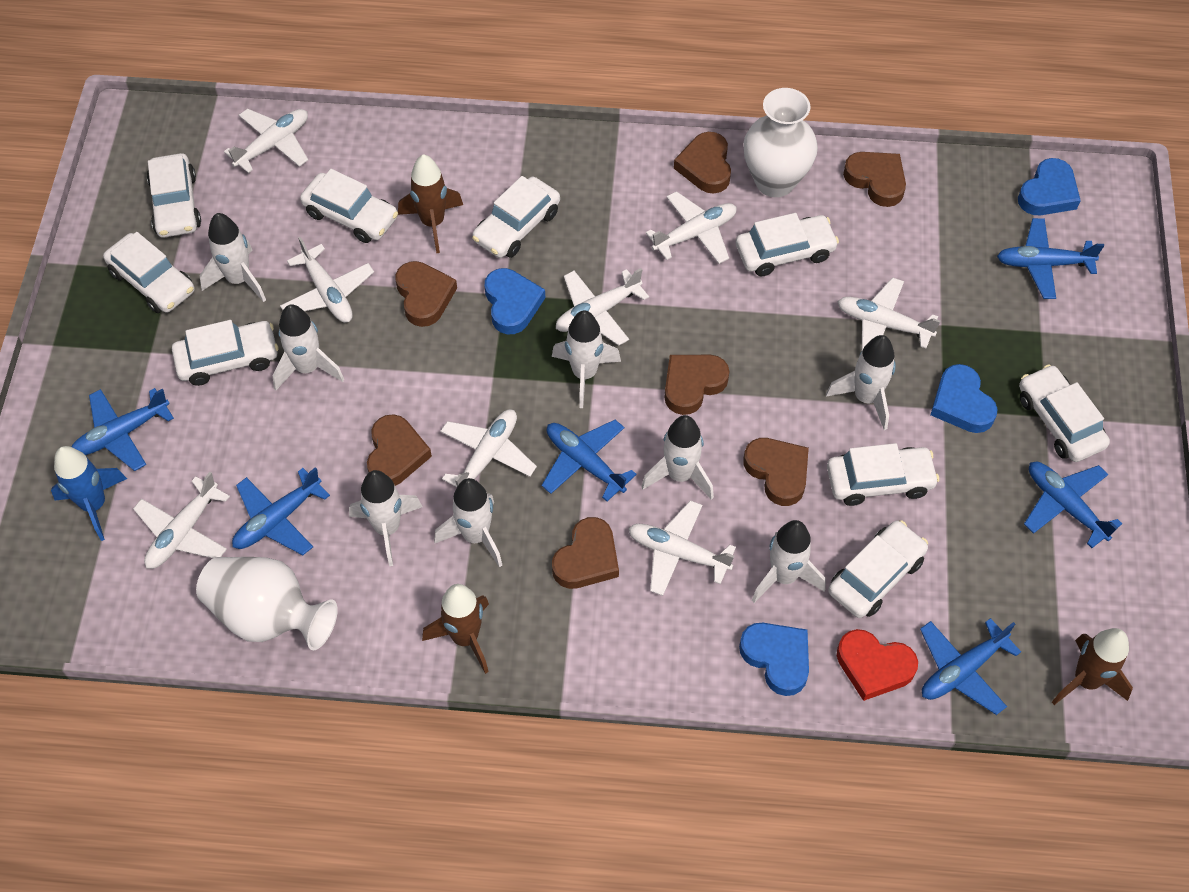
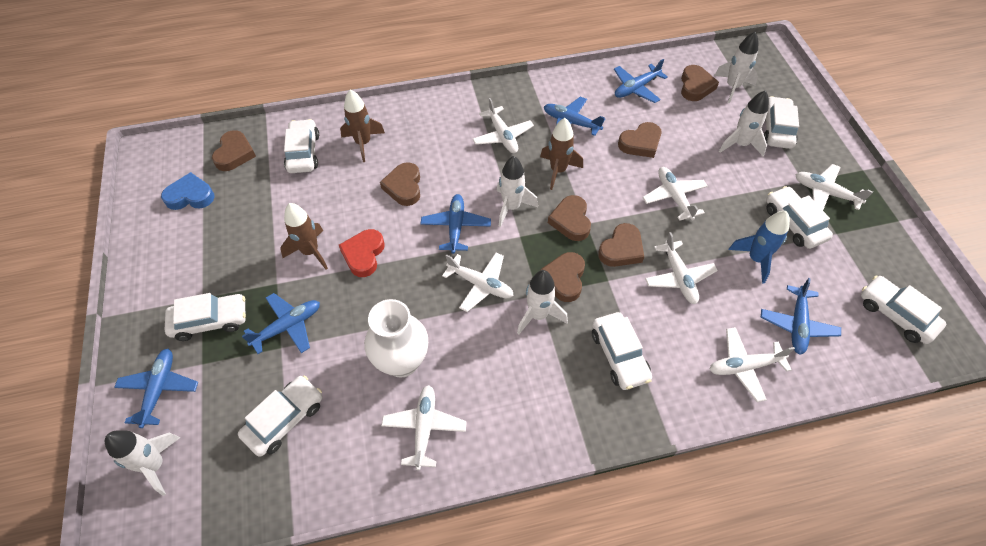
blue heart: 4 -> 1
white car: 9 -> 7
white plane: 8 -> 7
white rocket: 8 -> 5
white vase: 2 -> 1

